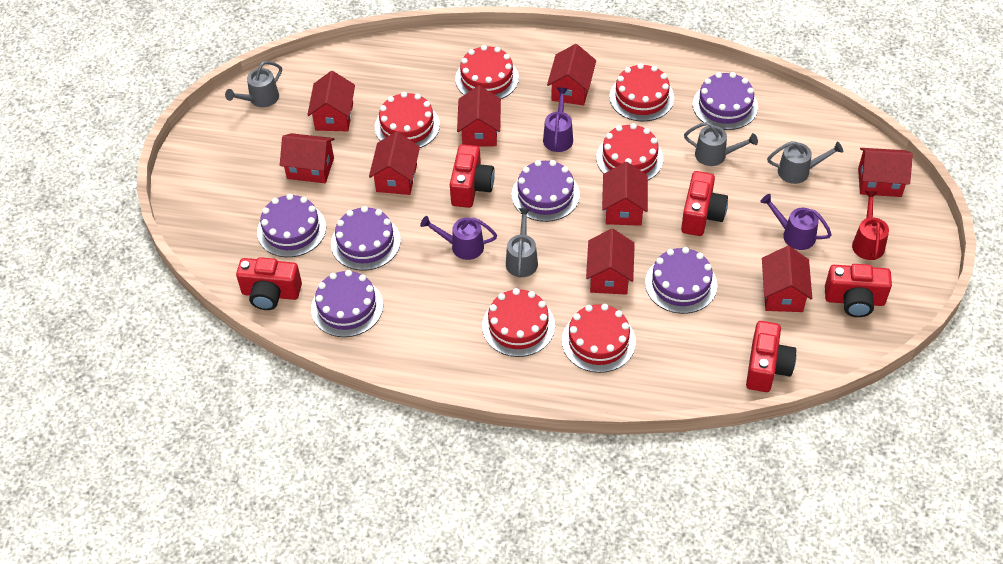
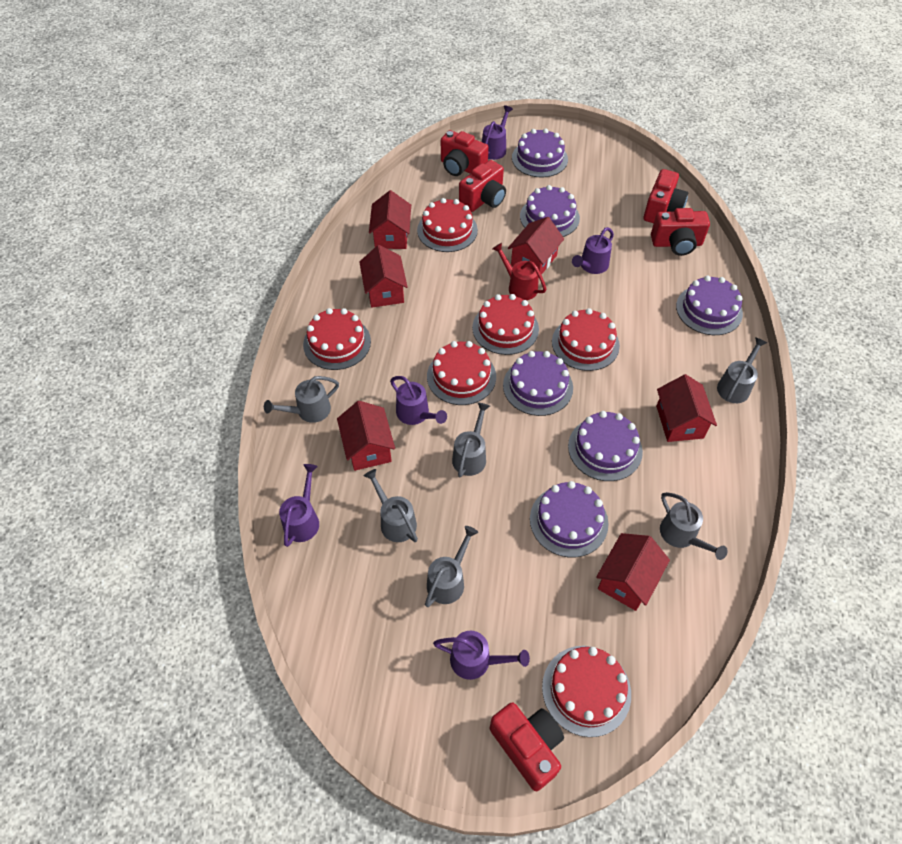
grey watering can: 4 -> 6
purple watering can: 3 -> 5
red house: 9 -> 6

